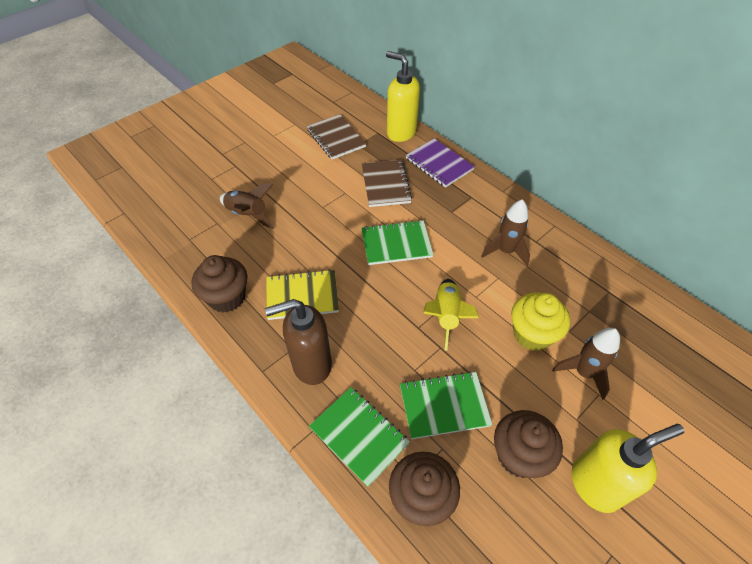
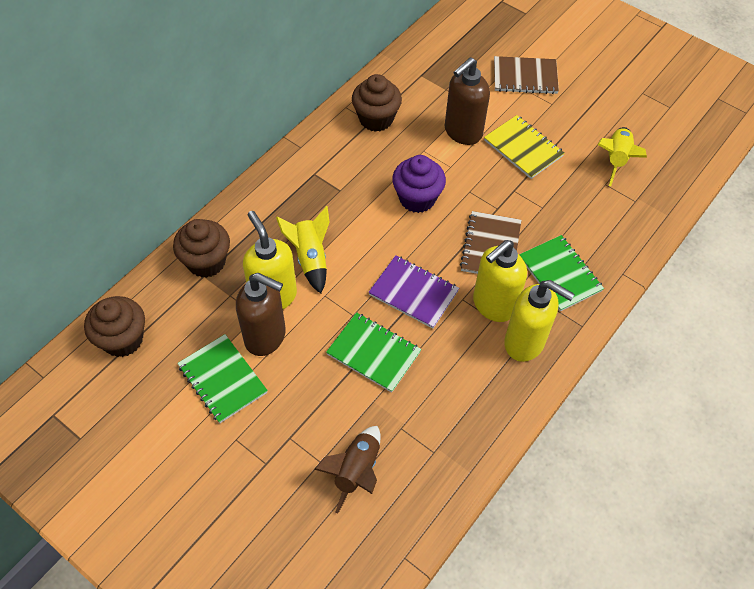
brown rocket: 3 -> 1
brown soap dispenser: 1 -> 2
purple cupcake: 0 -> 1
yellow cupcake: 1 -> 0
yellow rocket: 1 -> 2
yellow soap dispenser: 2 -> 3

